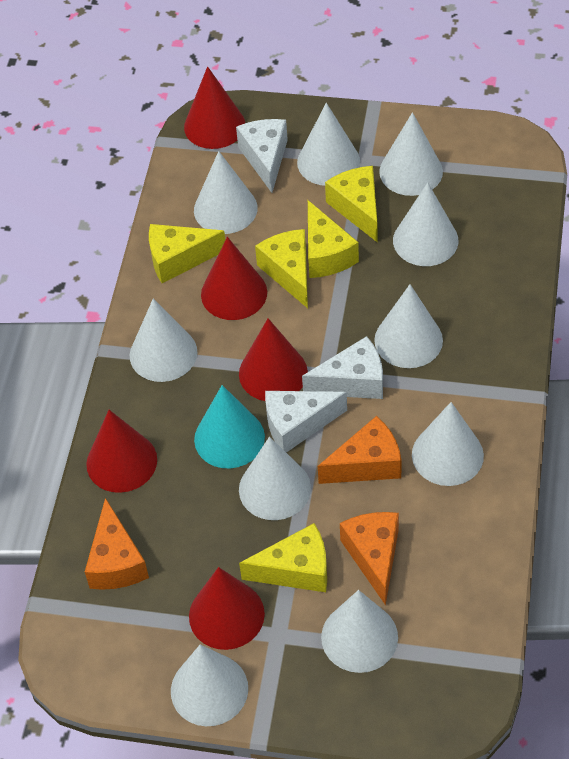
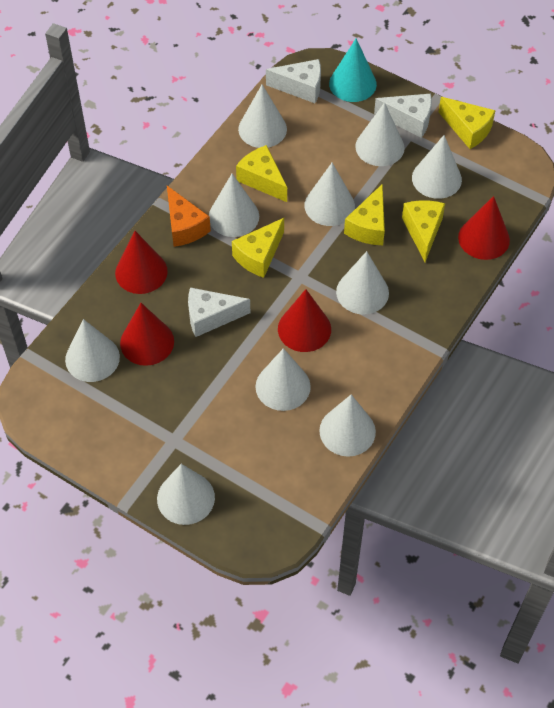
orange cheese: 3 -> 1
red cone: 5 -> 4

